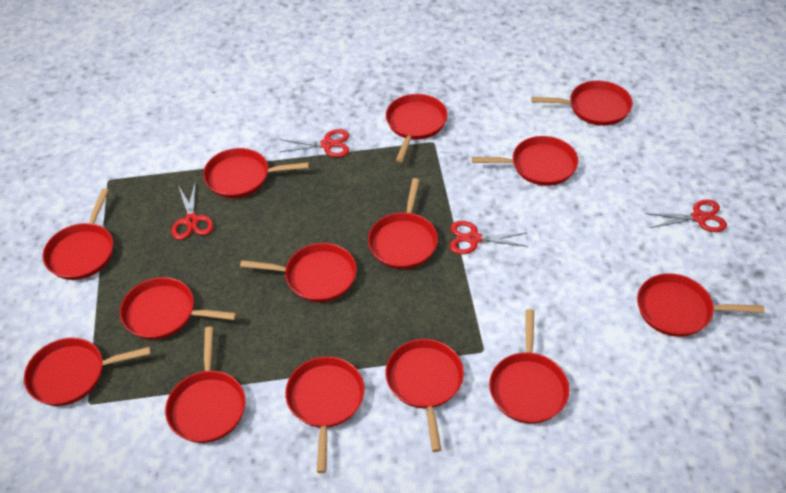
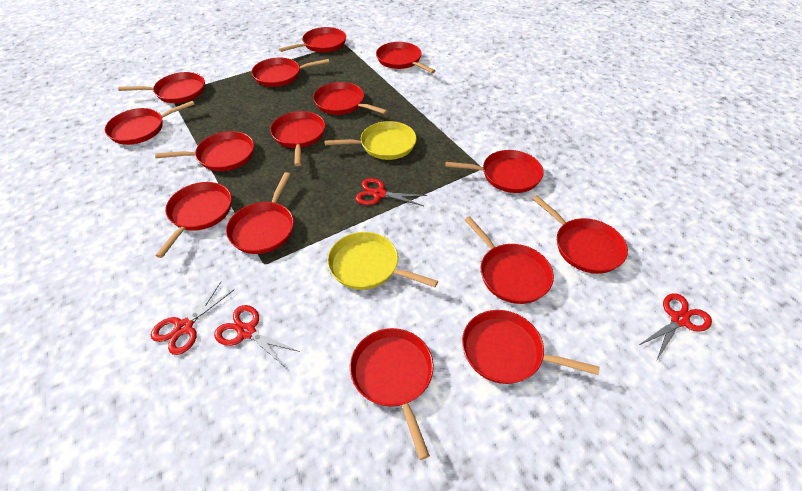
red pan: 14 -> 15
yellow pan: 0 -> 2

